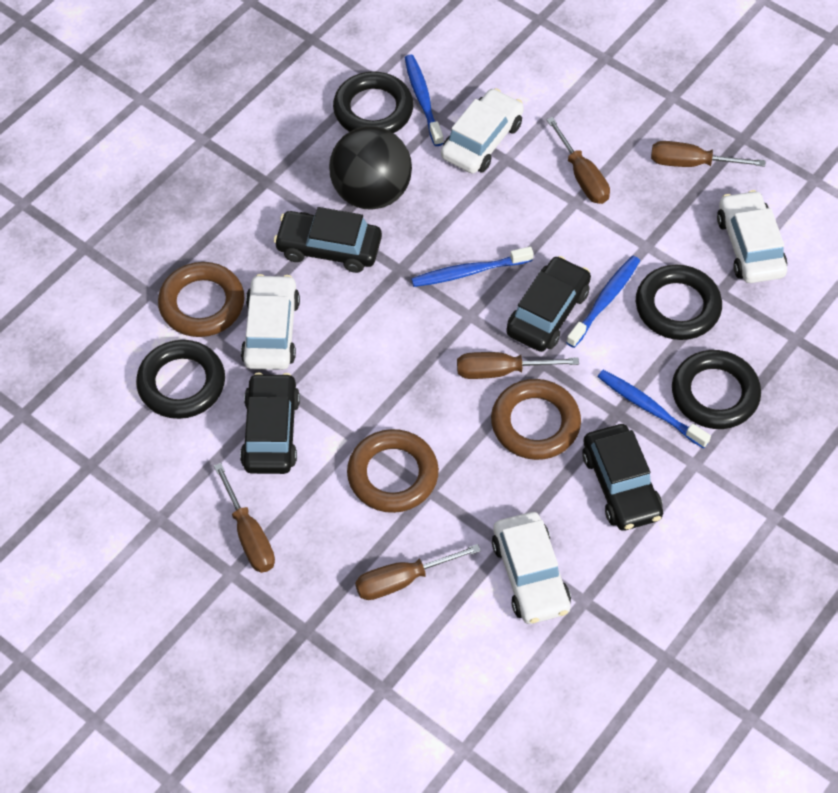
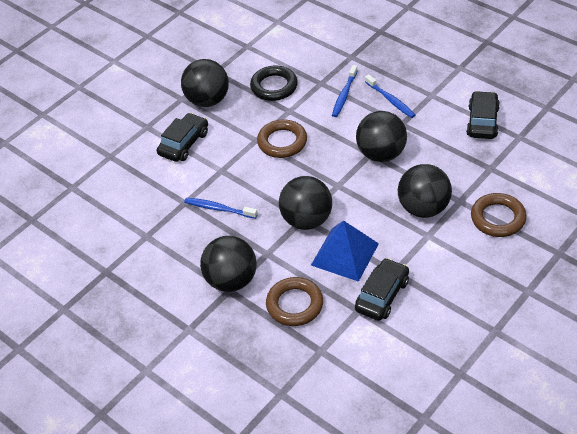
black ball: 1 -> 5
black car: 4 -> 3
black ring: 4 -> 1
blue pyramid: 0 -> 1
blue toothbrush: 4 -> 3
brown screwdriver: 5 -> 0
white car: 4 -> 0

